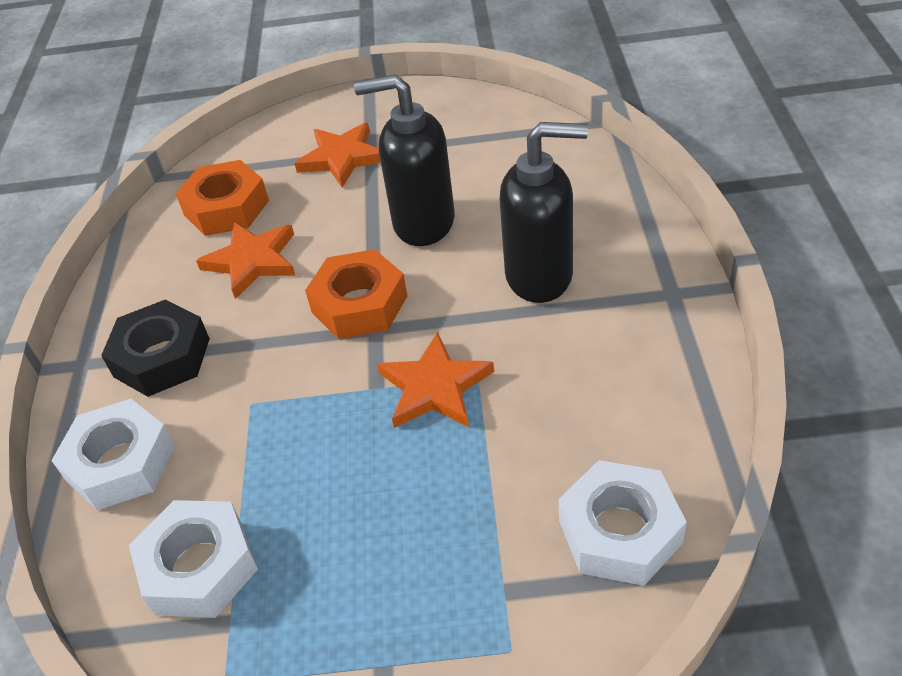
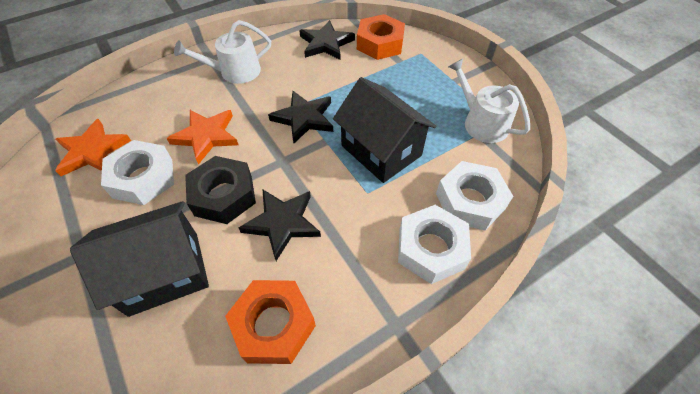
black house: 0 -> 2
black soap dispenser: 2 -> 0
black star: 0 -> 3
orange star: 3 -> 2
white watering can: 0 -> 2

